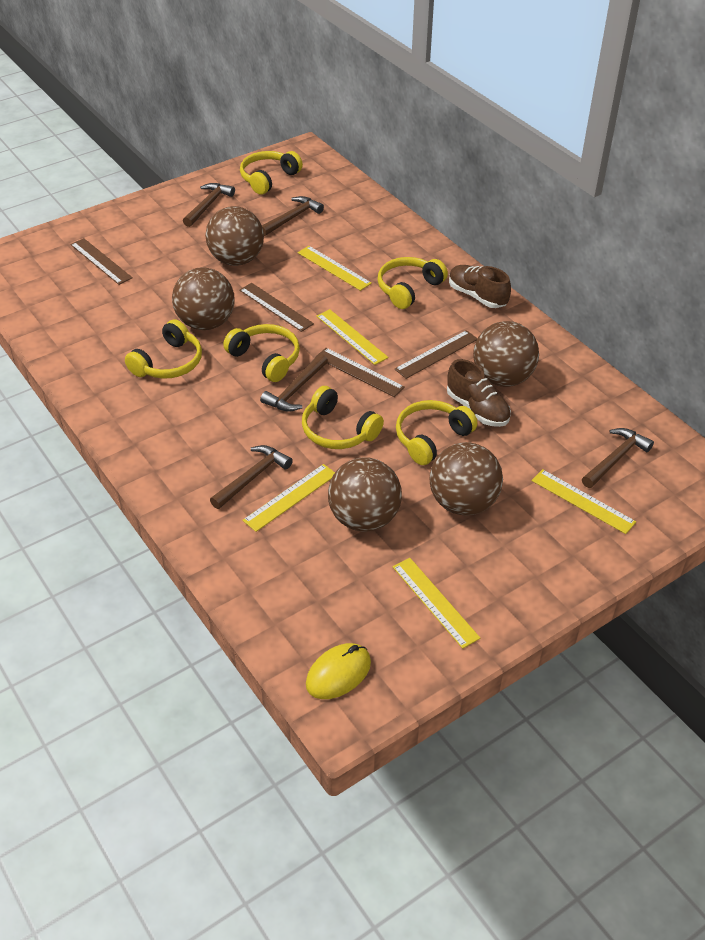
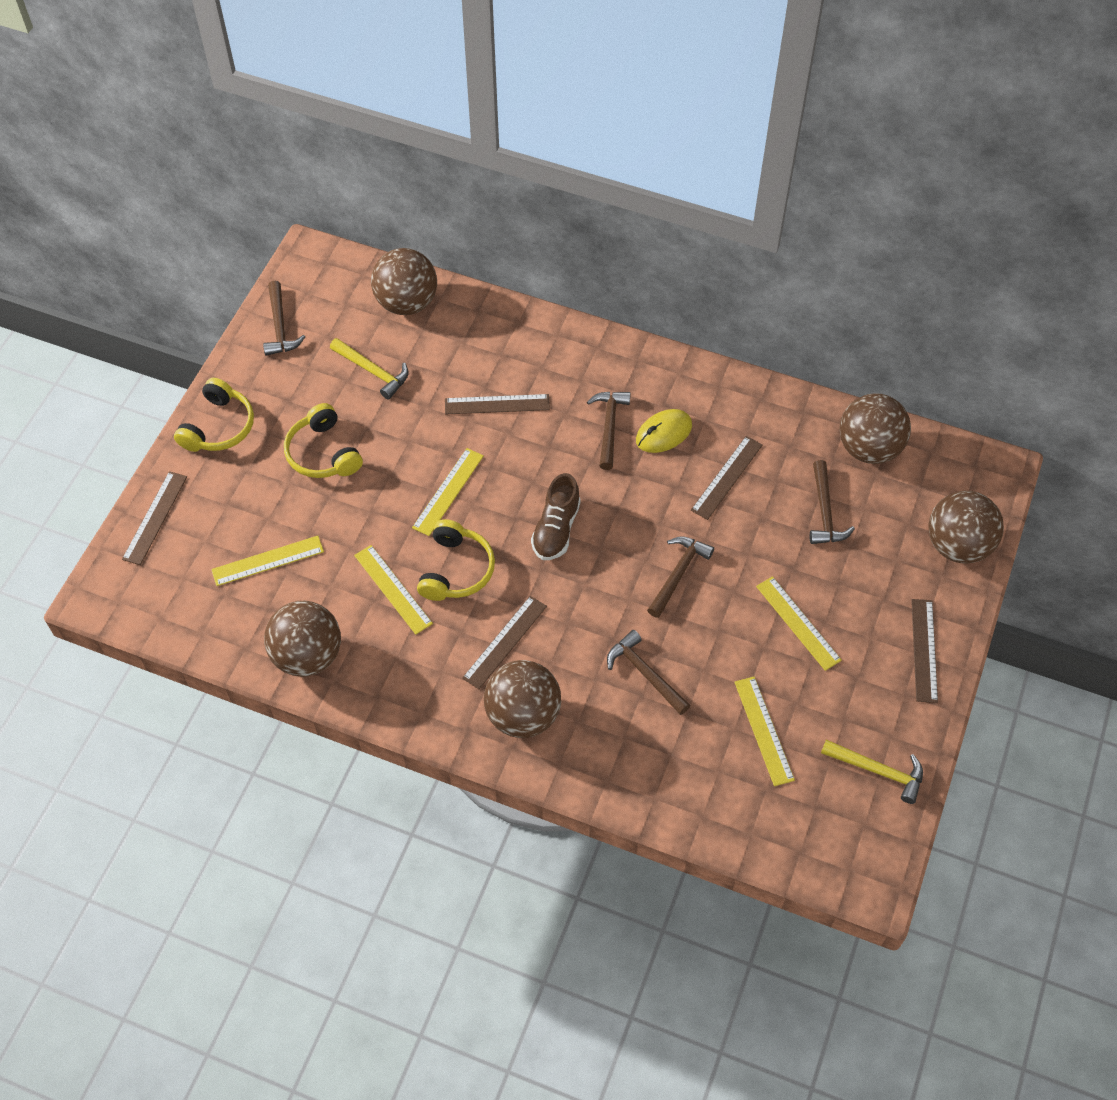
brown ruler: 4 -> 5
brown shoe: 2 -> 1
yellow hammer: 0 -> 2
yellow headphones: 6 -> 3

